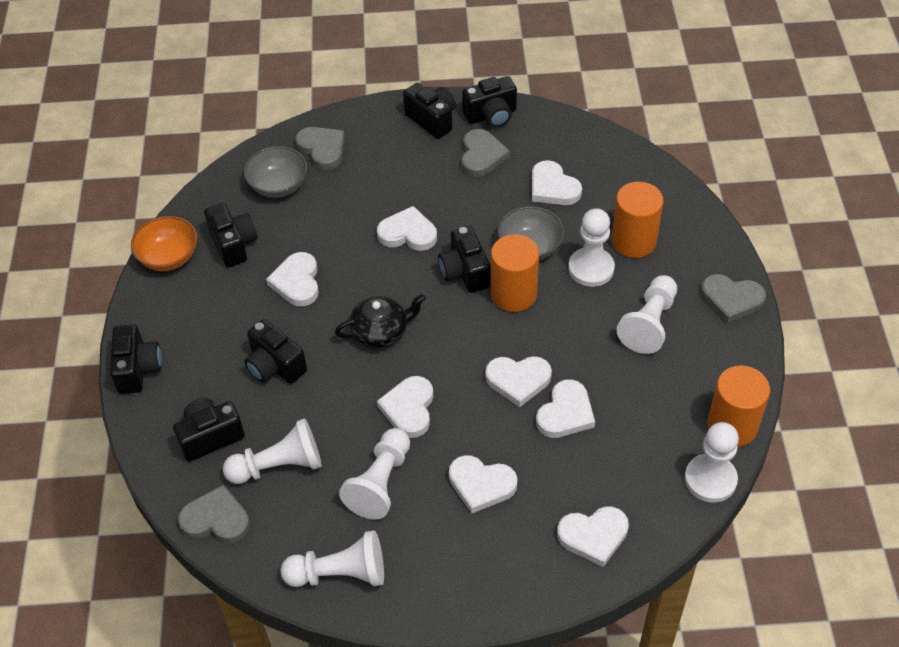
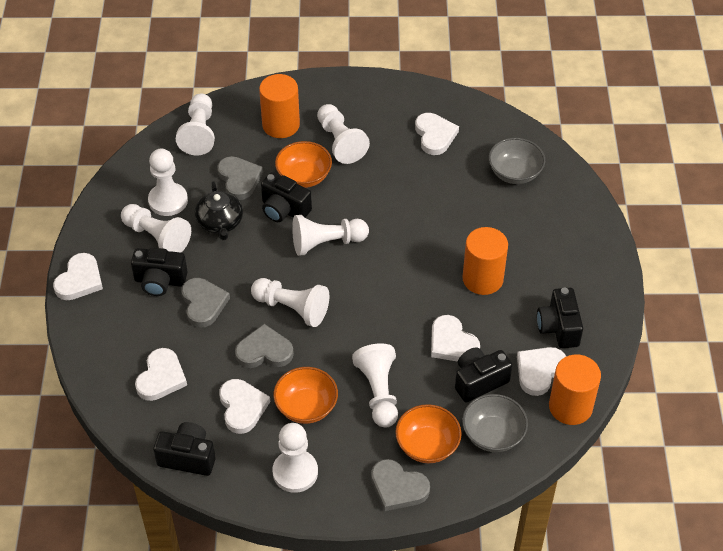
black camera: 7 -> 5
orange bowl: 1 -> 3
white heart: 8 -> 6
white pawn: 6 -> 8

